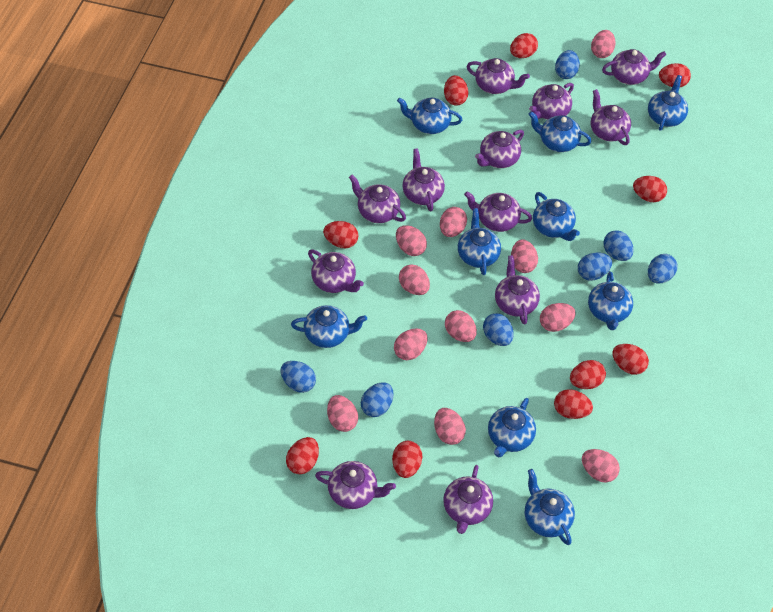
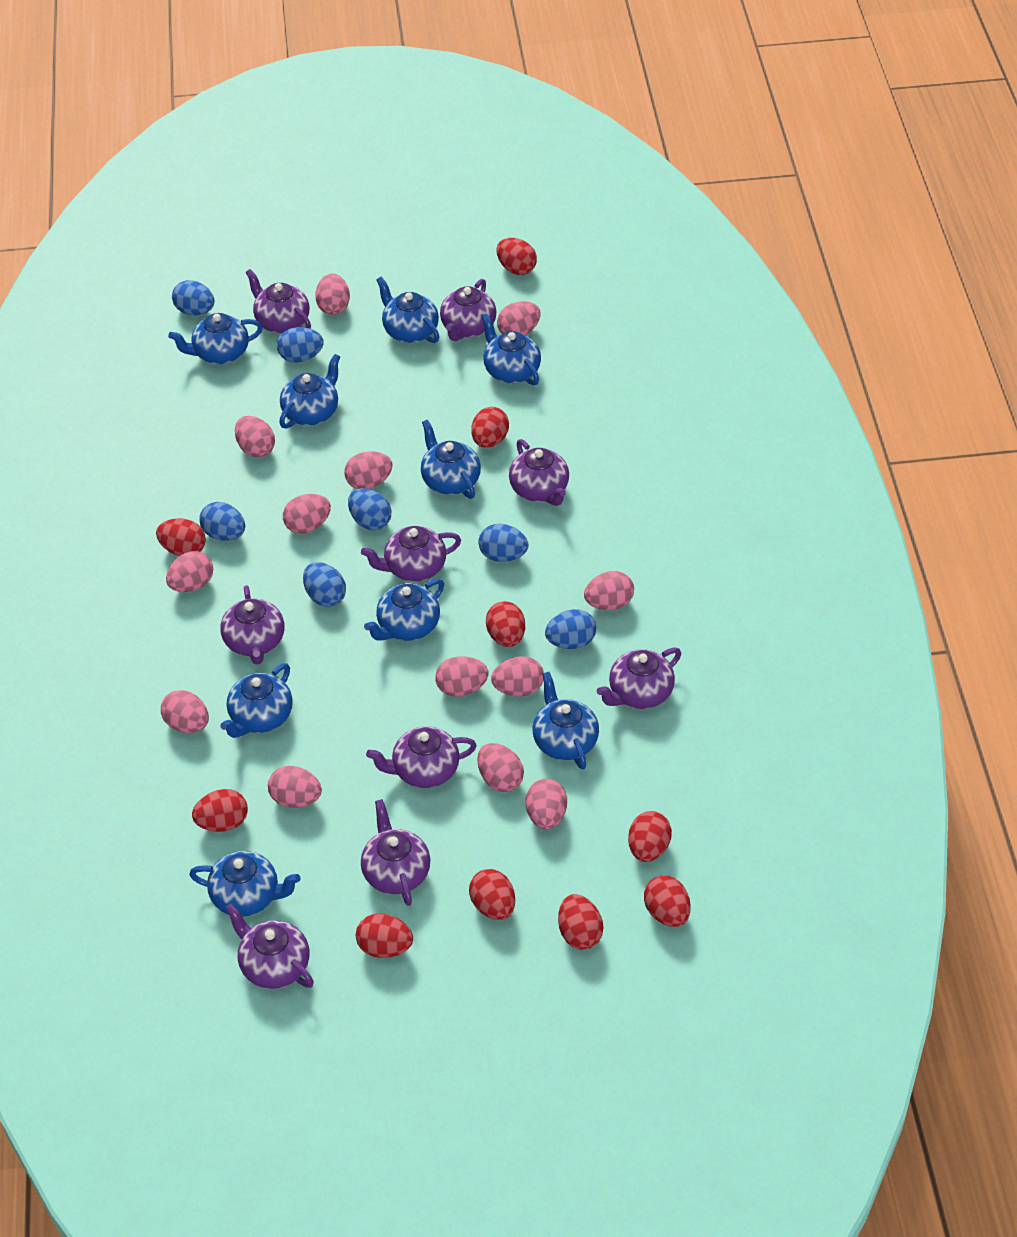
pink egg: 11 -> 13
purple teapot: 12 -> 9

